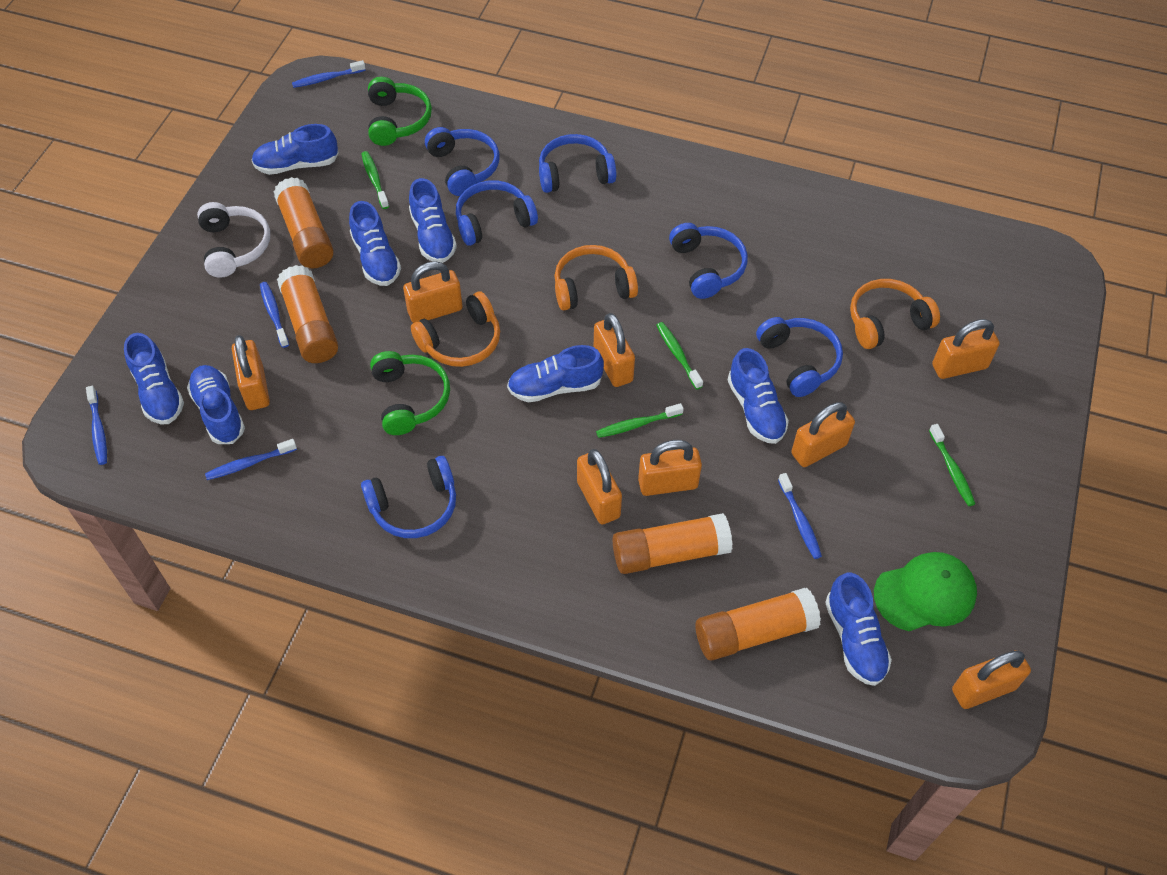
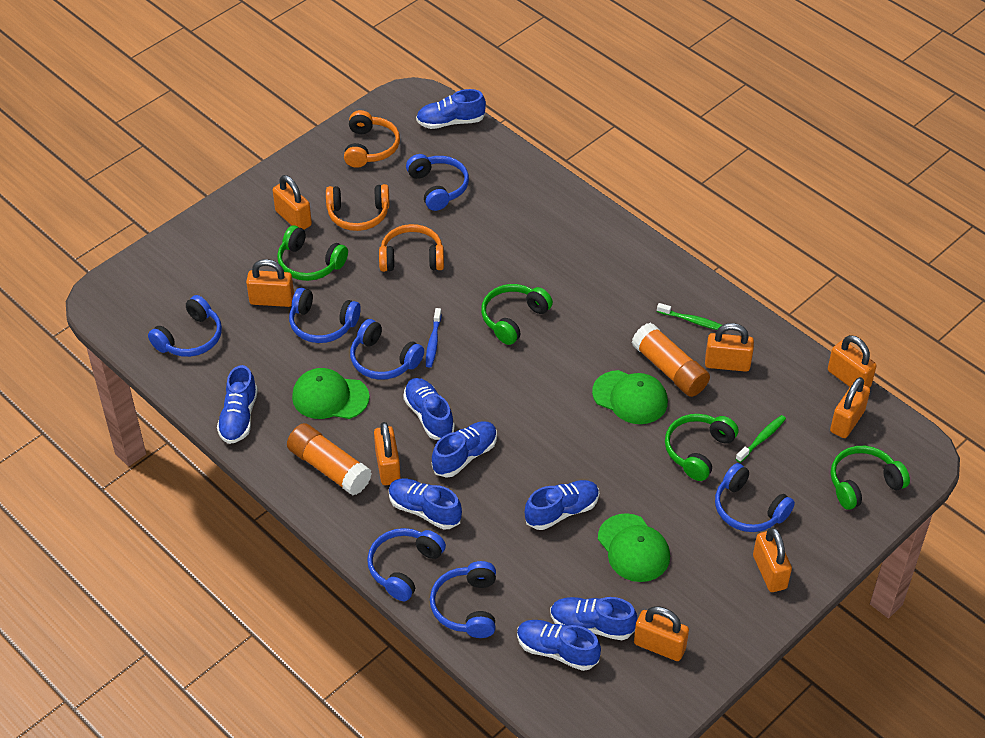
blue headphones: 6 -> 7
blue toothbrush: 5 -> 1
green cap: 1 -> 3
green headphones: 2 -> 4
green toothbrush: 4 -> 2
orange glue stick: 4 -> 2
white headphones: 1 -> 0

